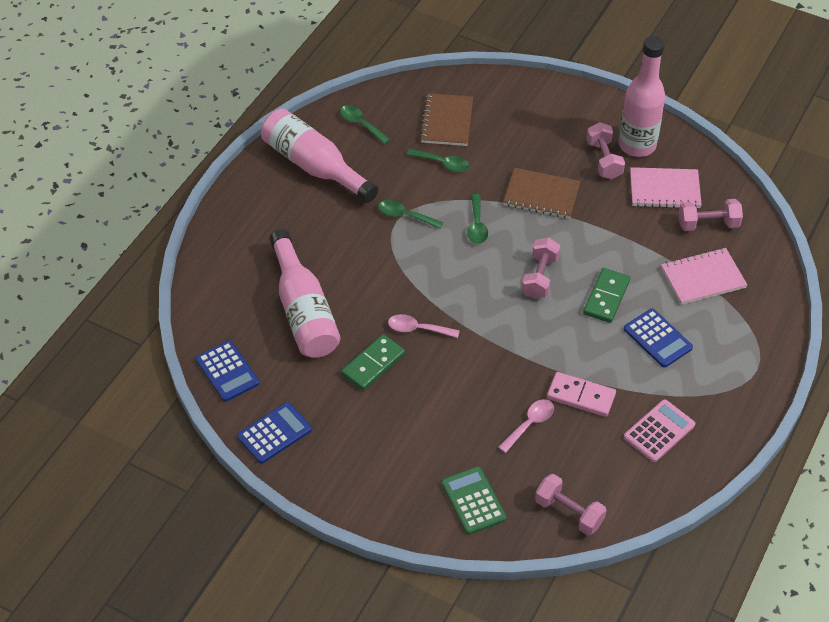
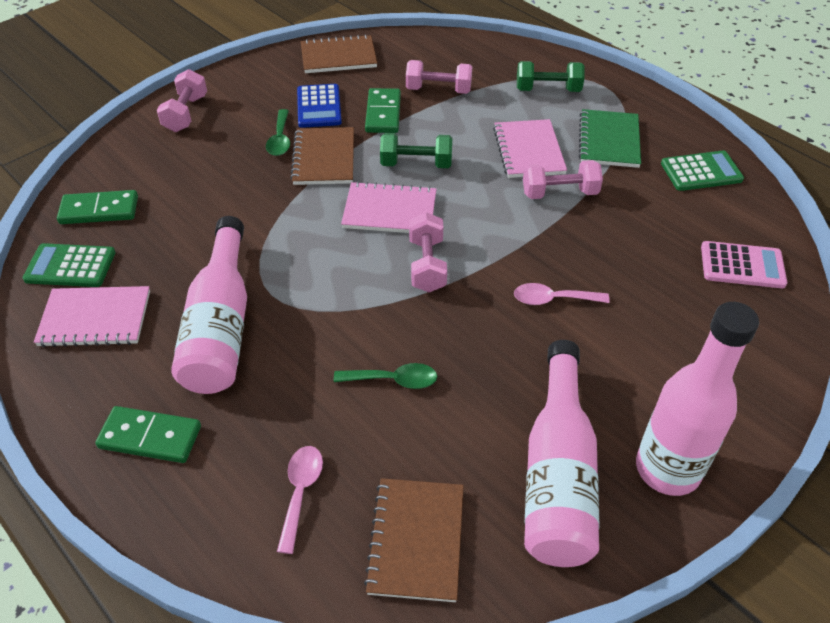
blue calculator: 3 -> 1
brown notebook: 2 -> 3
green calculator: 1 -> 2
green domino: 2 -> 3
green dumbbell: 0 -> 2
green notebook: 0 -> 1
green spoon: 4 -> 2
pink domino: 1 -> 0
pink notebook: 2 -> 3

